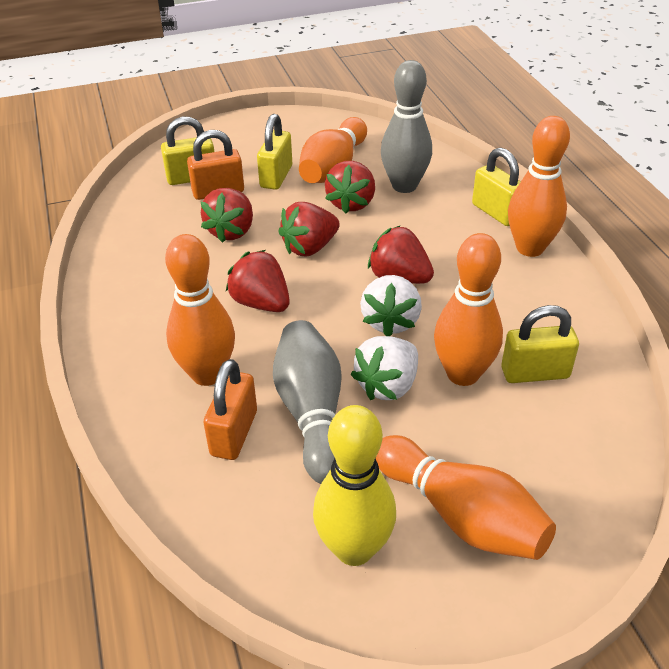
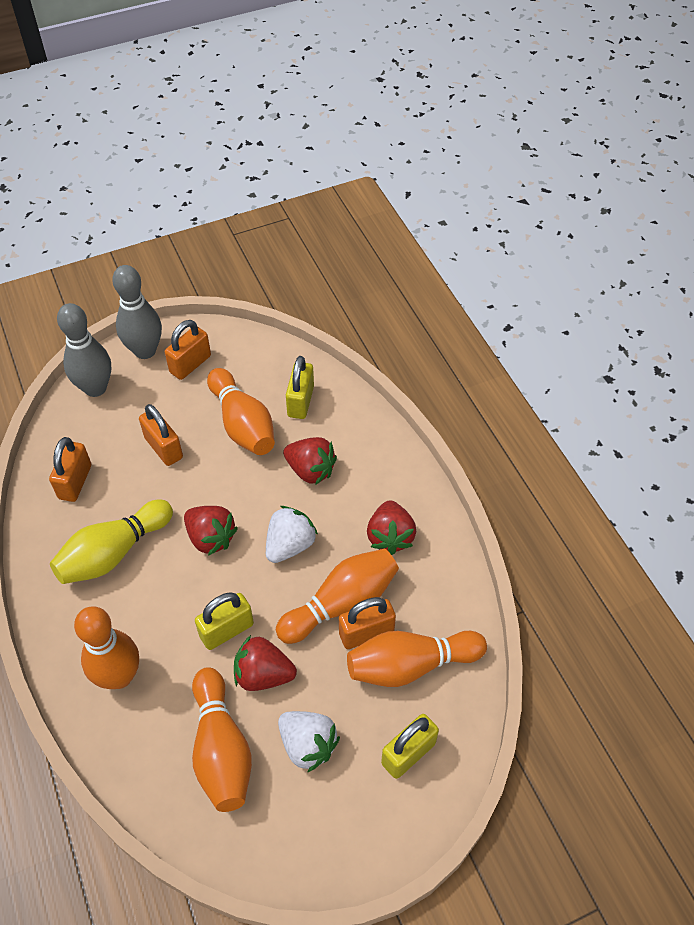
orange padlock: 2 -> 4
red strawberry: 5 -> 4
yellow padlock: 4 -> 3

